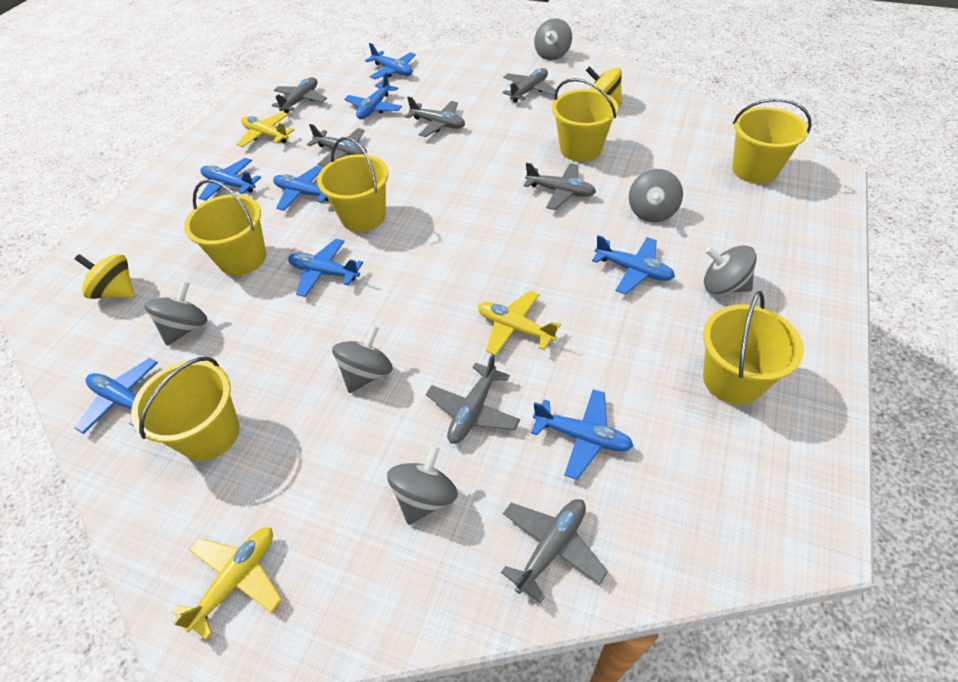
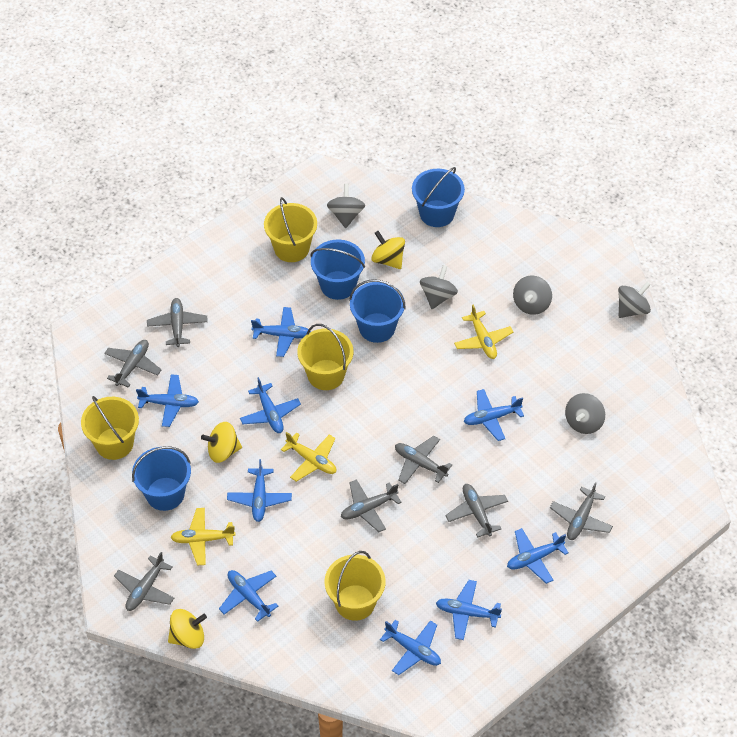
blue bucket: 0 -> 4
blue plane: 8 -> 9
grey spinning top: 6 -> 5
yellow bucket: 6 -> 4
yellow spinning top: 2 -> 3

